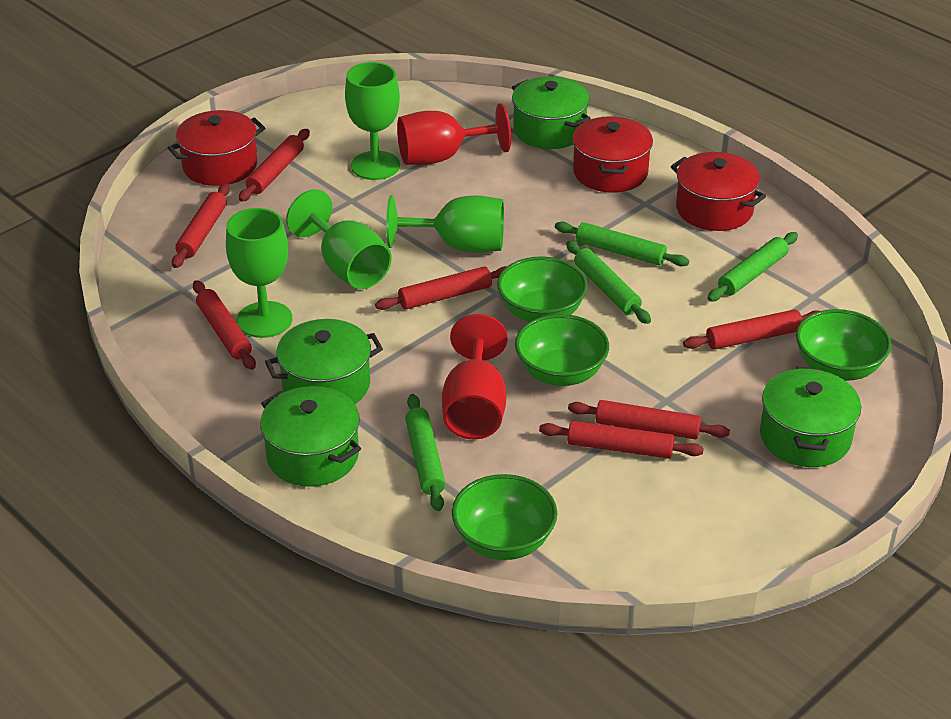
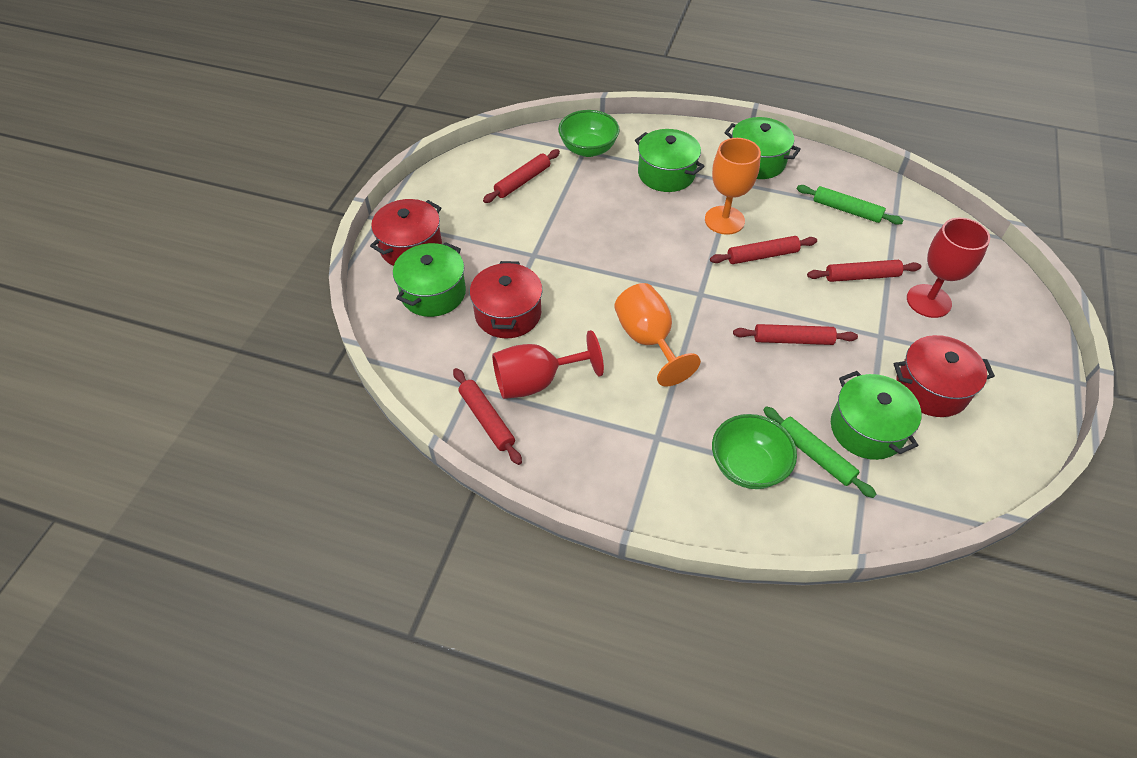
green bowl: 4 -> 2
green goblet: 4 -> 0
green rolling pin: 4 -> 2
orange goblet: 0 -> 2
red rolling pin: 7 -> 5

